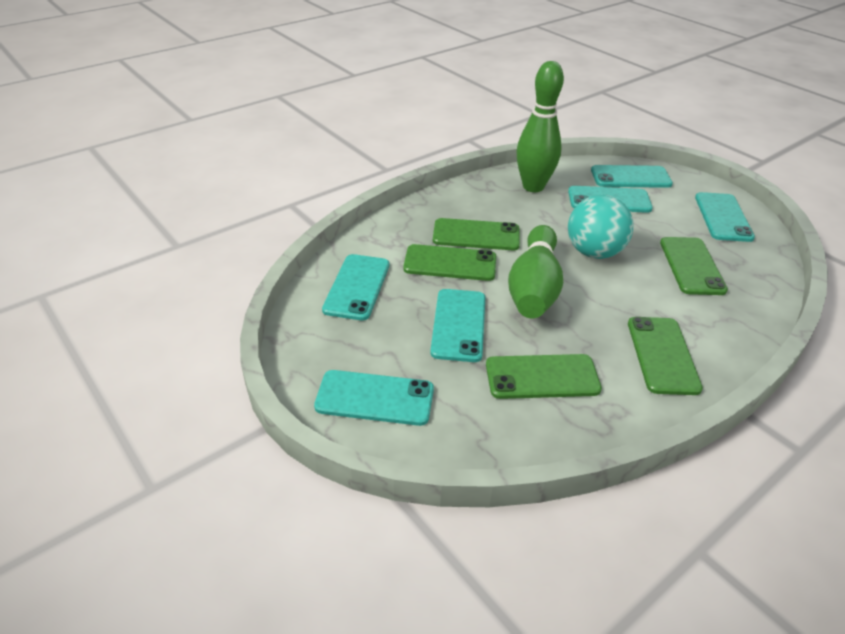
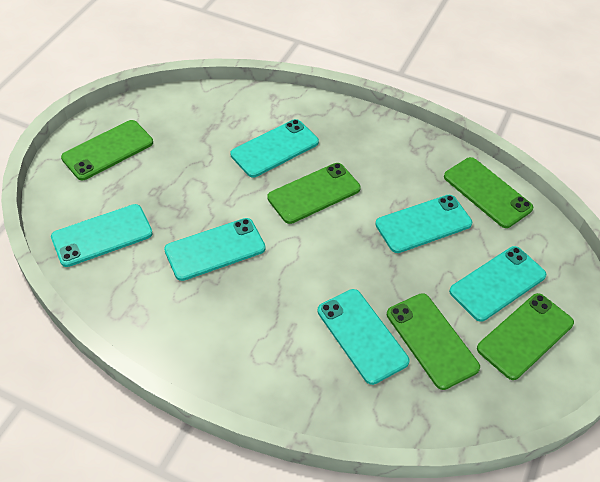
green bowling pin: 2 -> 0
turquoise ball: 1 -> 0

